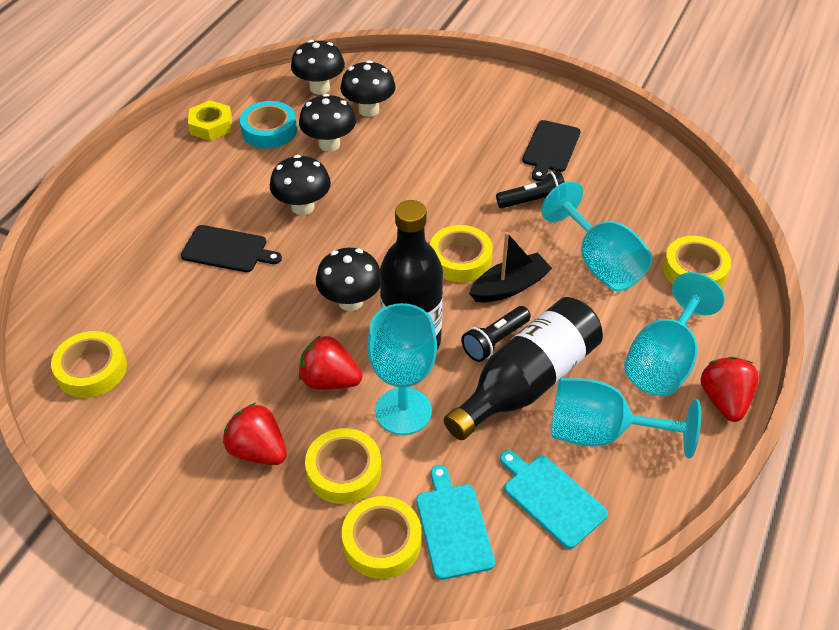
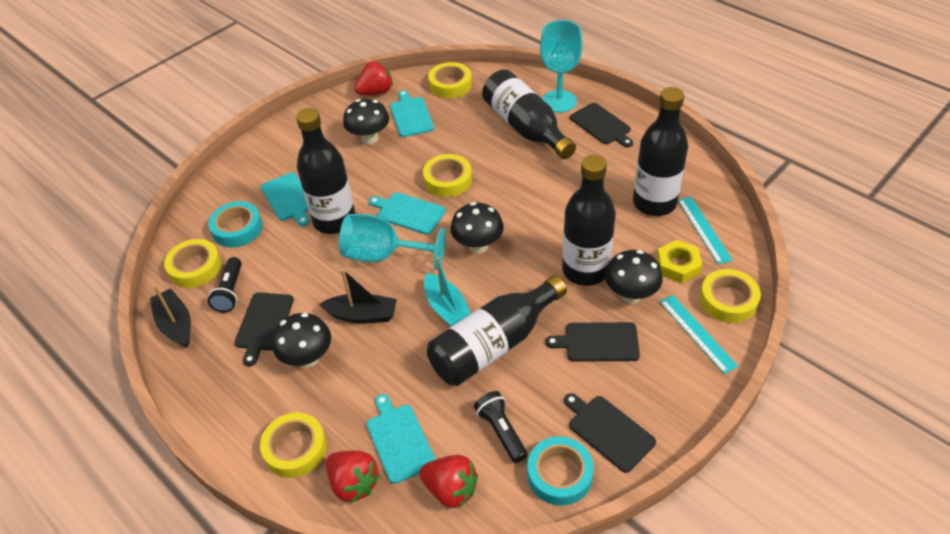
black boat: 1 -> 2
black bottle: 2 -> 5
black cutting board: 2 -> 4
black mushroom: 5 -> 4
turquoise boat: 0 -> 1
turquoise cutting board: 2 -> 4
turquoise goblet: 4 -> 2
turquoise ruler: 0 -> 2
turquoise tape: 1 -> 2

